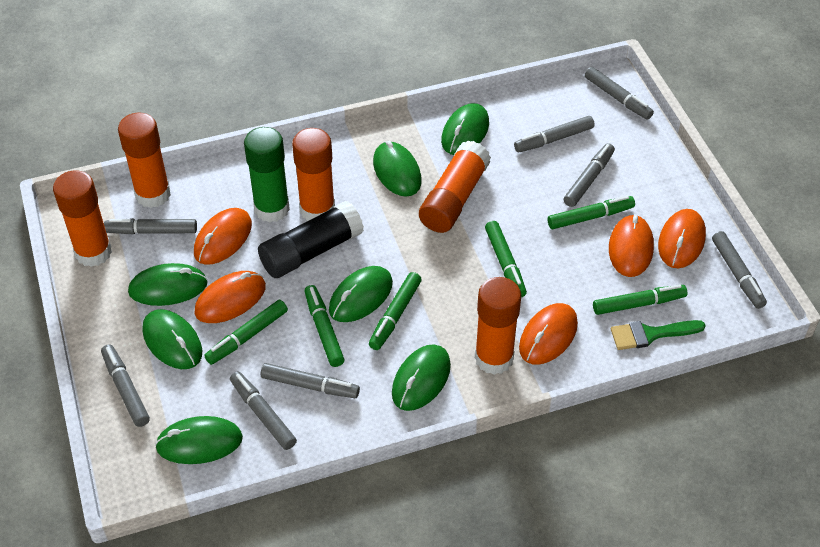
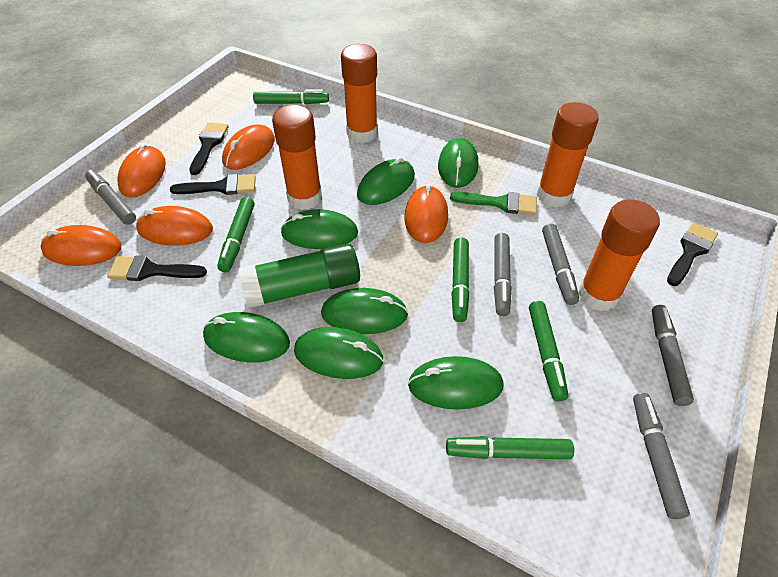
black brush: 0 -> 4
black glue stick: 1 -> 0
green marker: 6 -> 5
grey marker: 8 -> 5
orange glue stick: 5 -> 4

